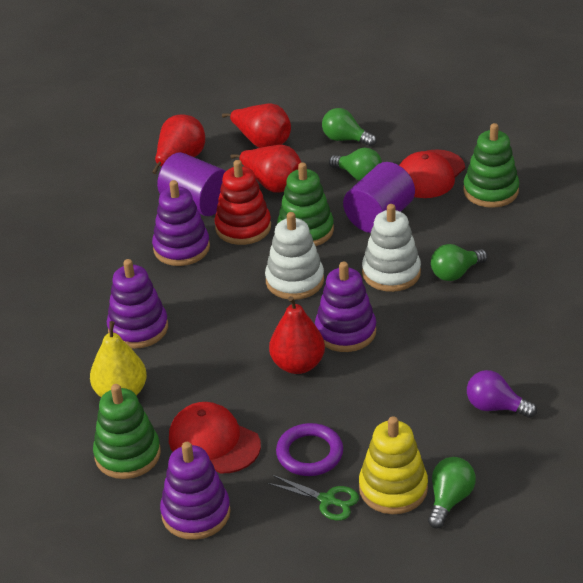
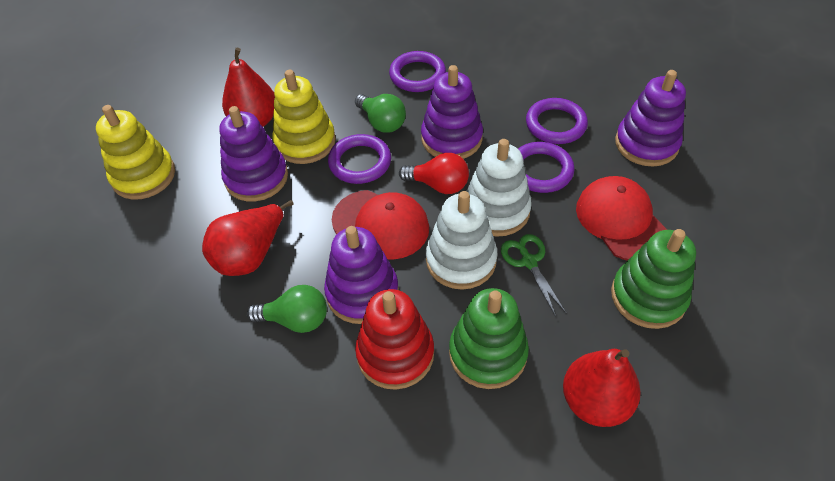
green light bulb: 4 -> 2
green stacking toy: 3 -> 2
purple cylinder: 2 -> 0
purple light bulb: 1 -> 0
purple ring: 1 -> 4
red light bulb: 0 -> 1
red pear: 4 -> 3
yellow pear: 1 -> 0
yellow stacking toy: 1 -> 2

